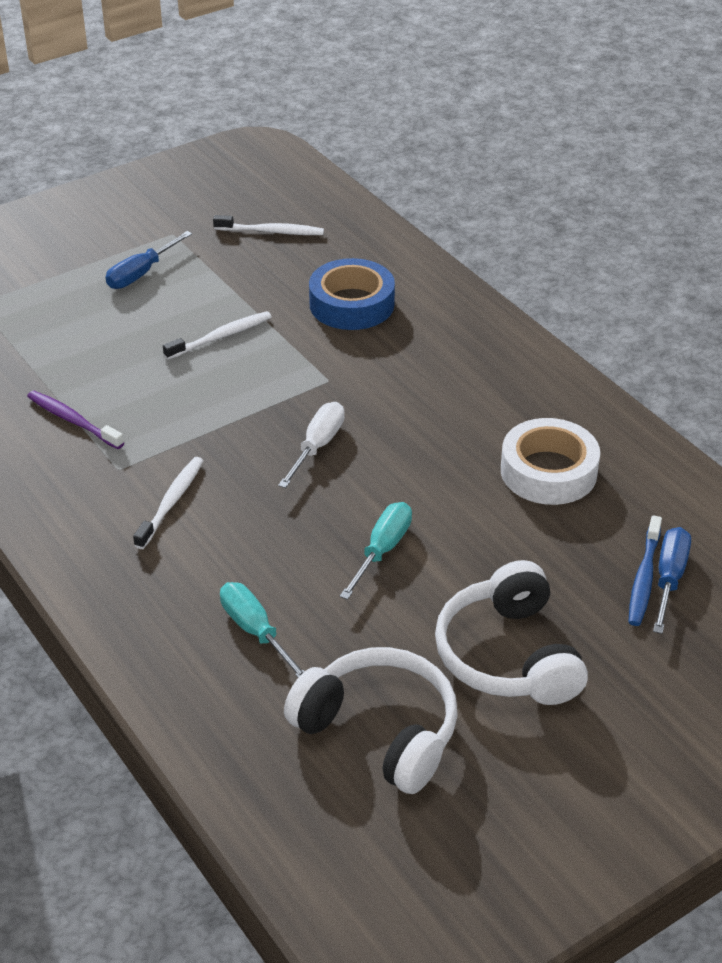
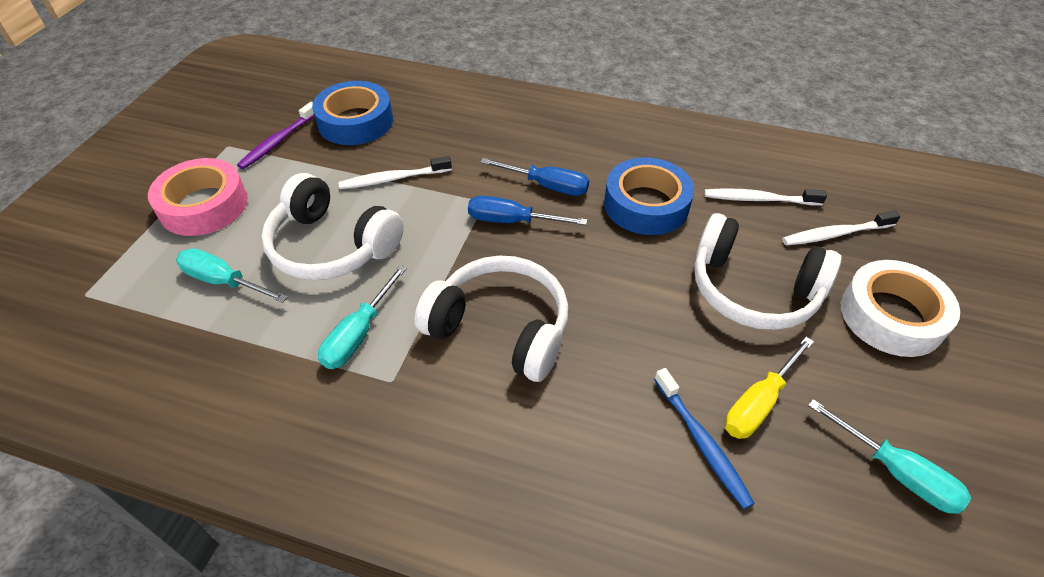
blue tape: 1 -> 2
pink tape: 0 -> 1
turquoise screwdriver: 2 -> 3
white headphones: 2 -> 3
white screwdriver: 1 -> 0
yellow screwdriver: 0 -> 1

